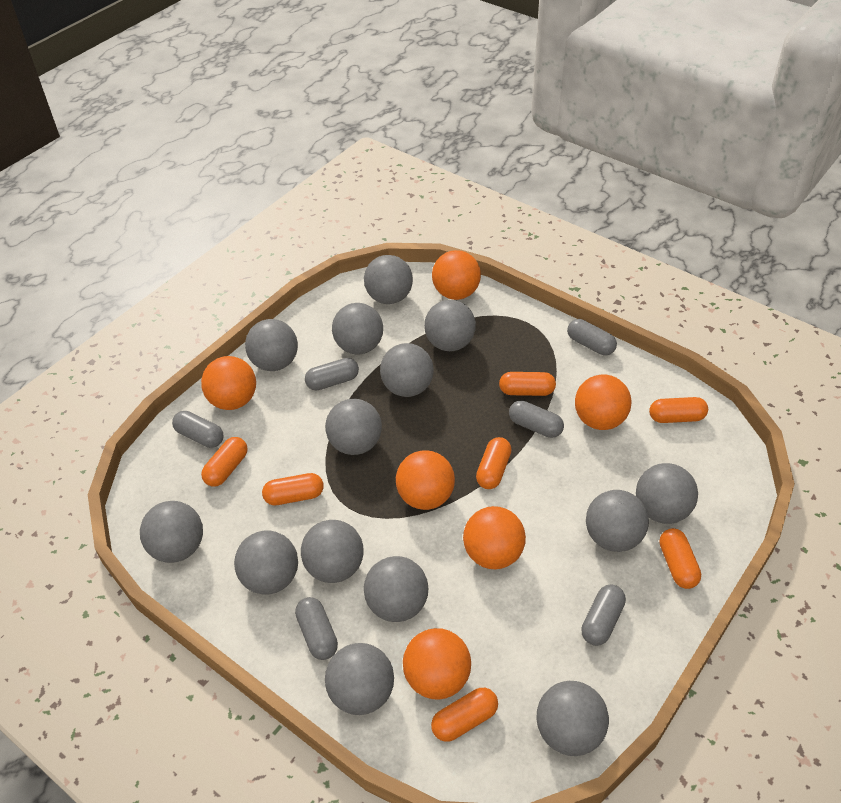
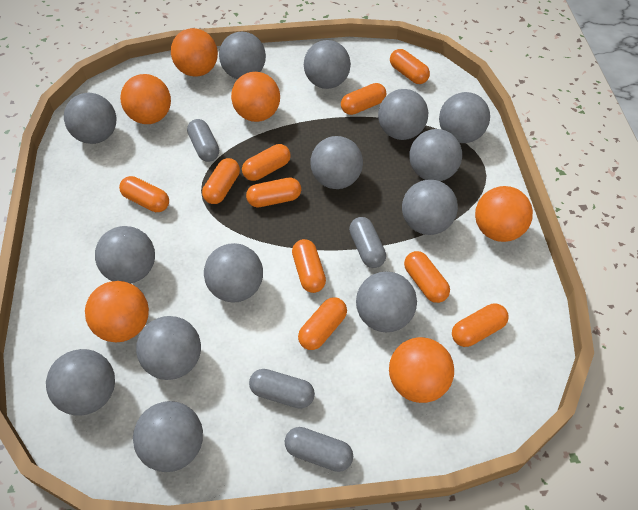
grey capsule: 6 -> 4
orange capsule: 7 -> 10

